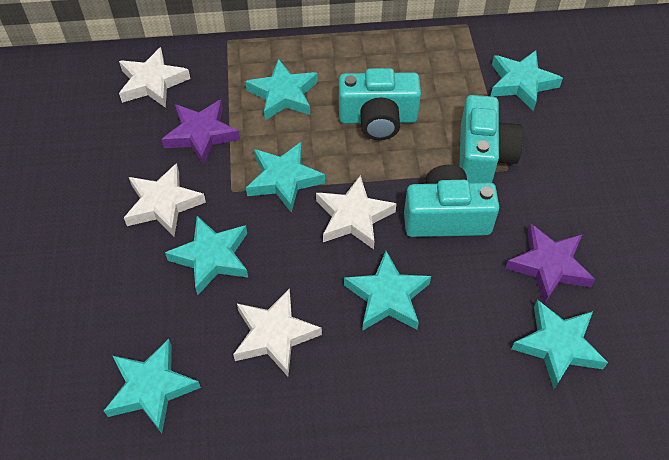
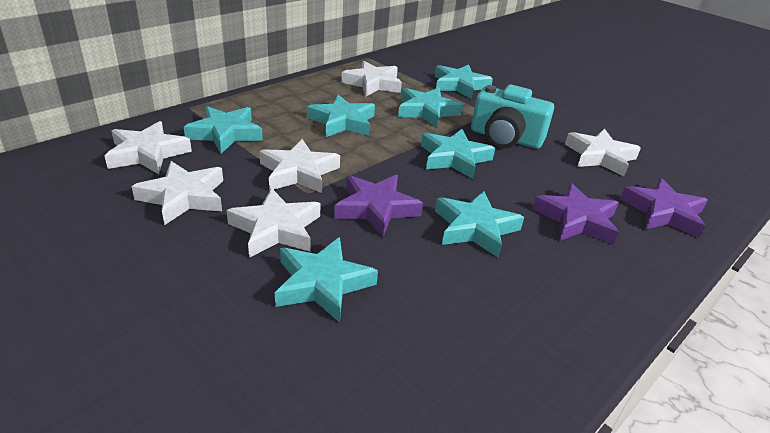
purple star: 2 -> 3
turquoise camera: 3 -> 1
white star: 4 -> 6

